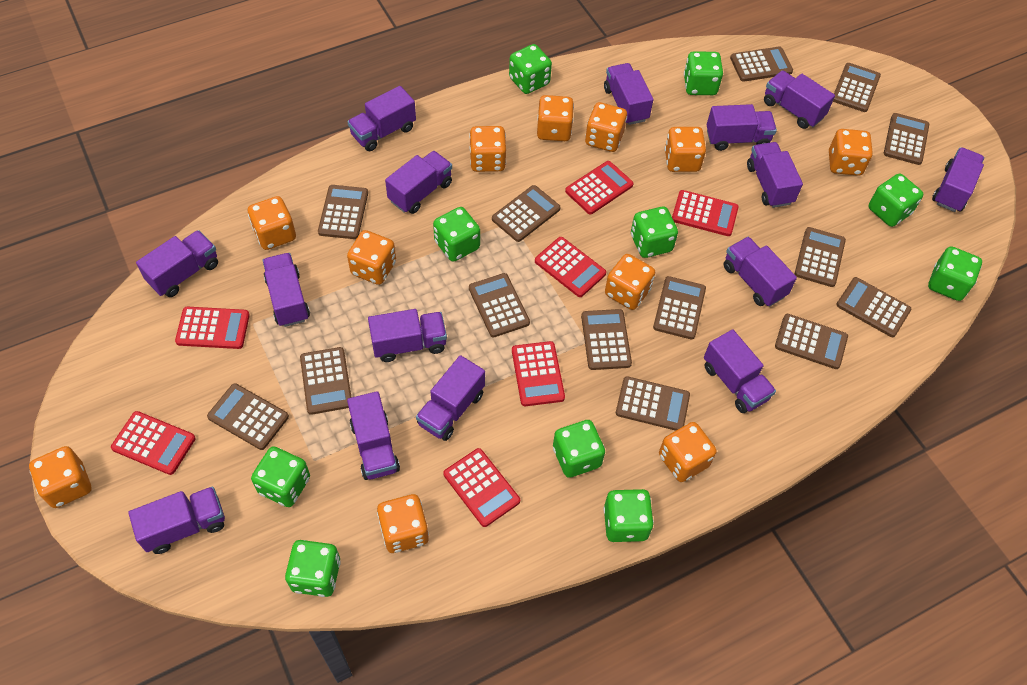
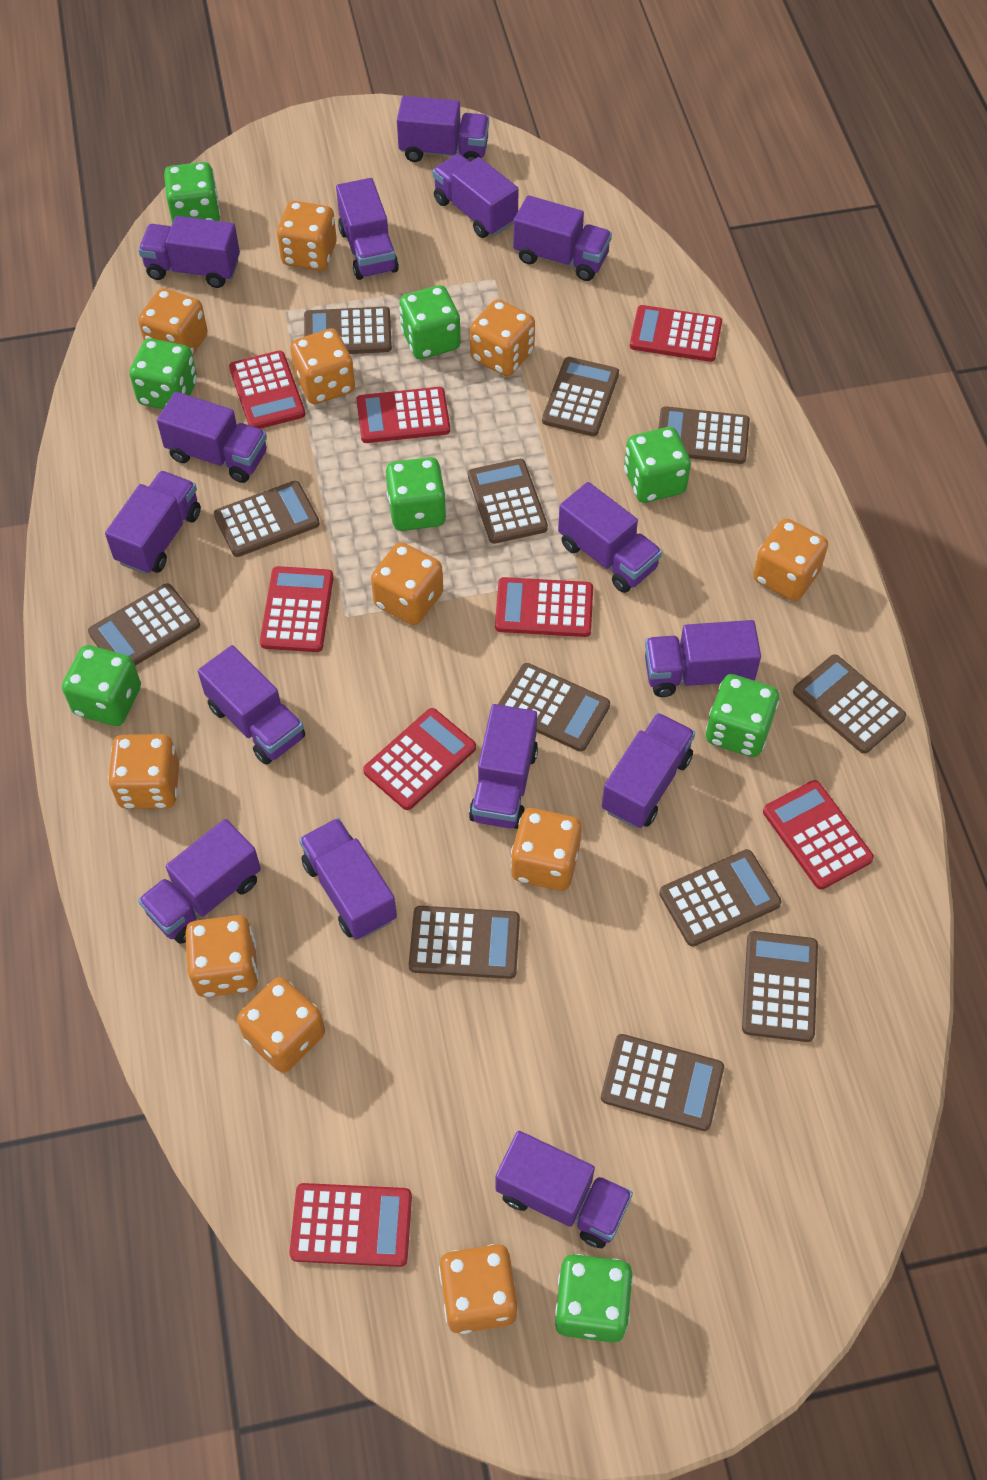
brown calculator: 14 -> 12
green dice: 10 -> 8
red calculator: 7 -> 8

